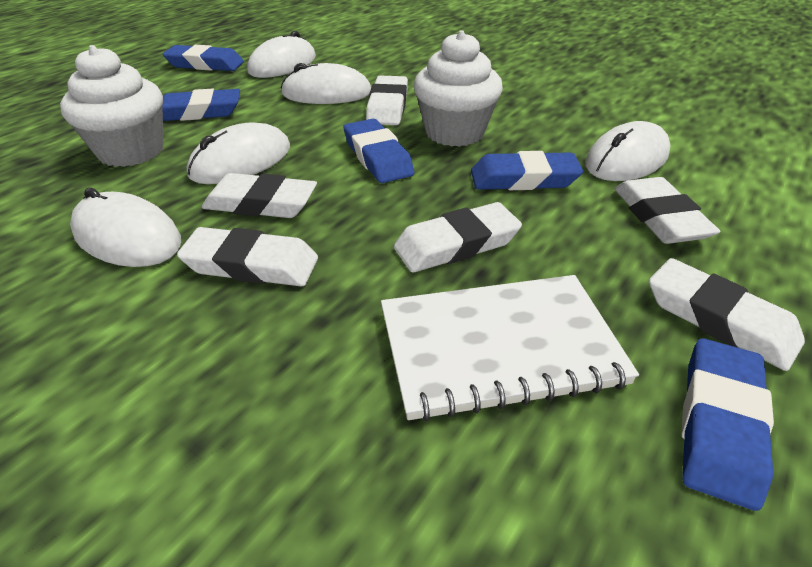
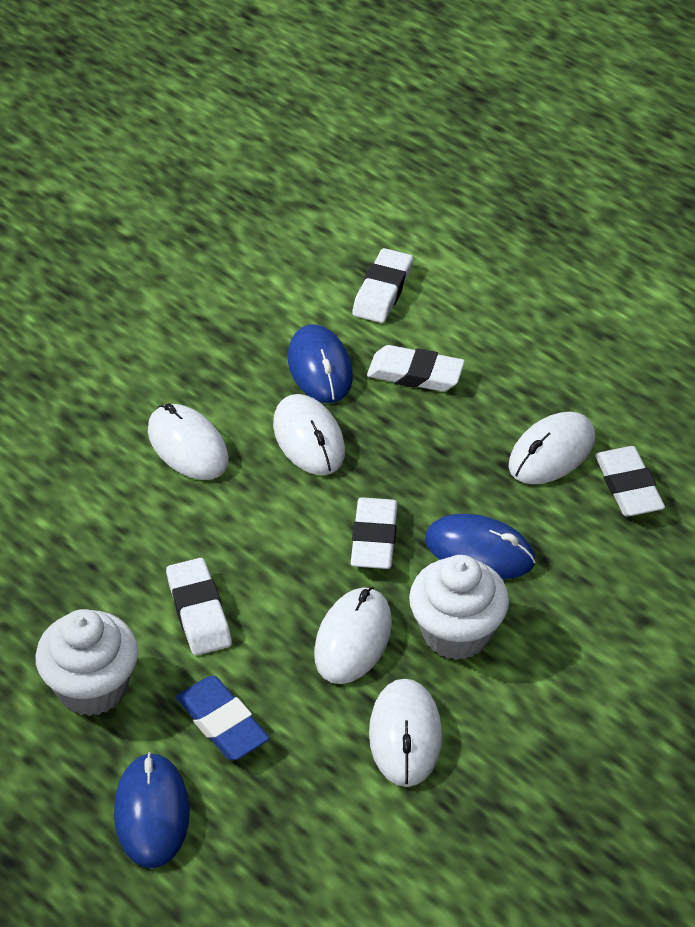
blue eraser: 5 -> 1
blue mouse: 0 -> 3
white eraser: 6 -> 5
white notebook: 1 -> 0

